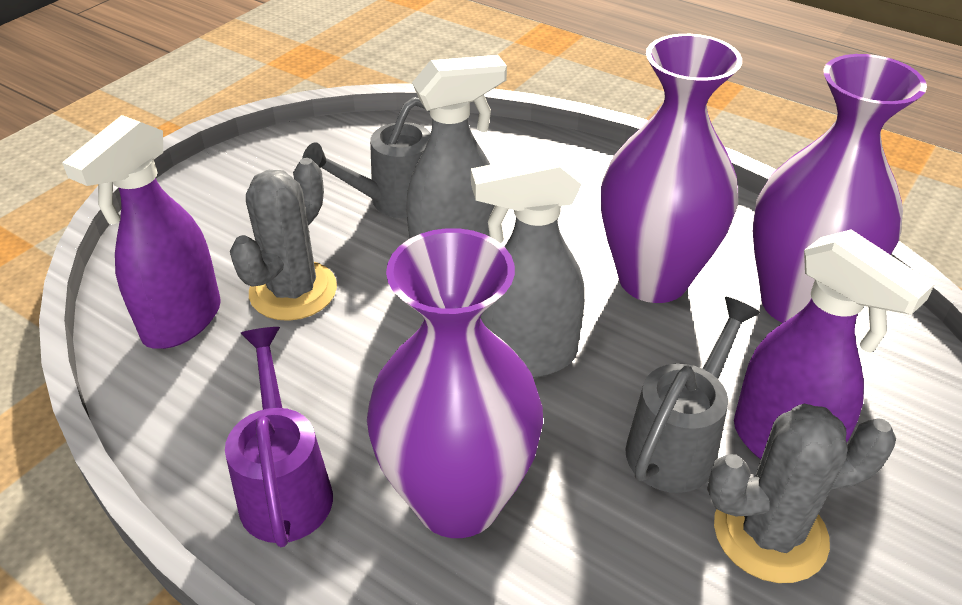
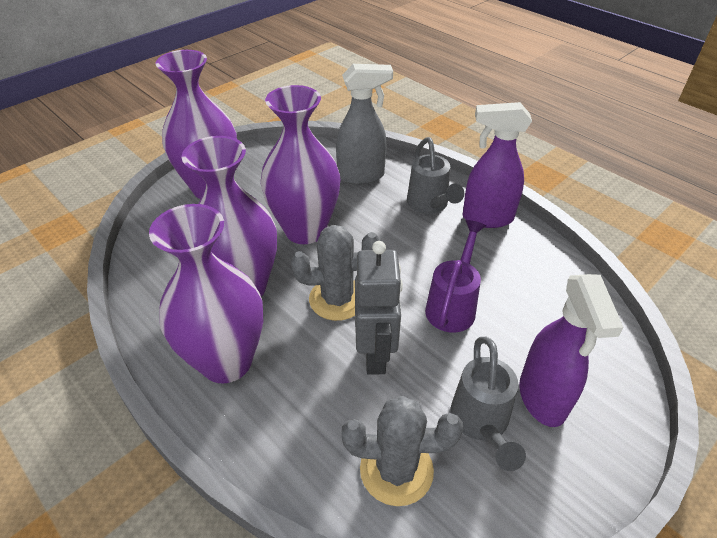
grey robot: 0 -> 1
grey spray bottle: 2 -> 1
purple vase: 3 -> 4

